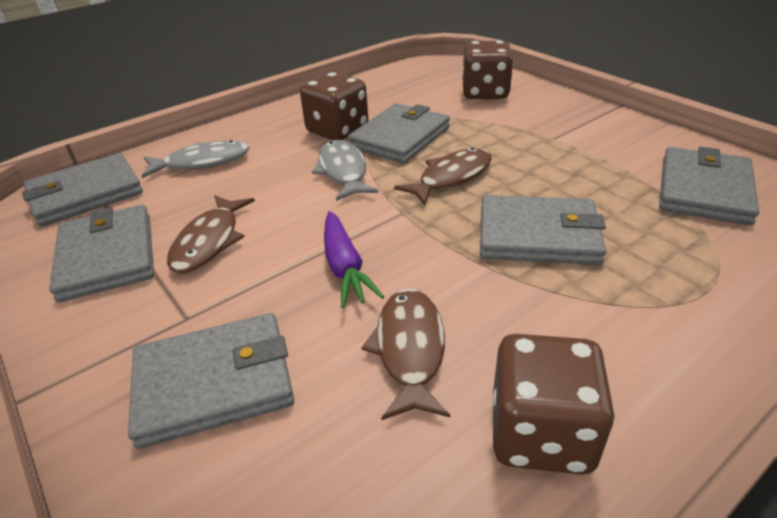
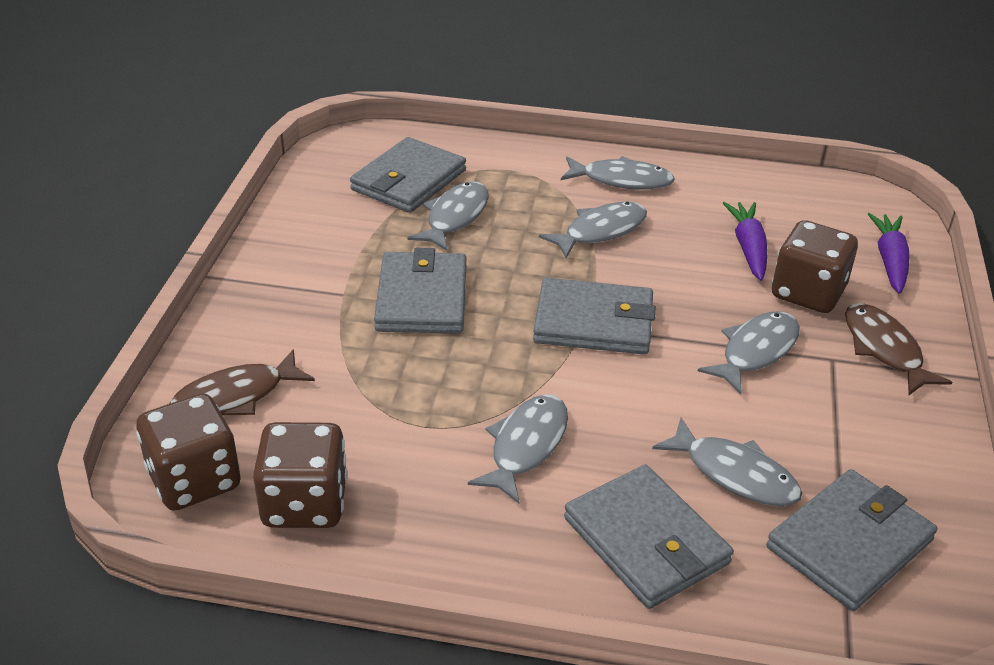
brown fish: 3 -> 2
grey fish: 2 -> 6
grey wallet: 6 -> 5
purple carrot: 1 -> 2

